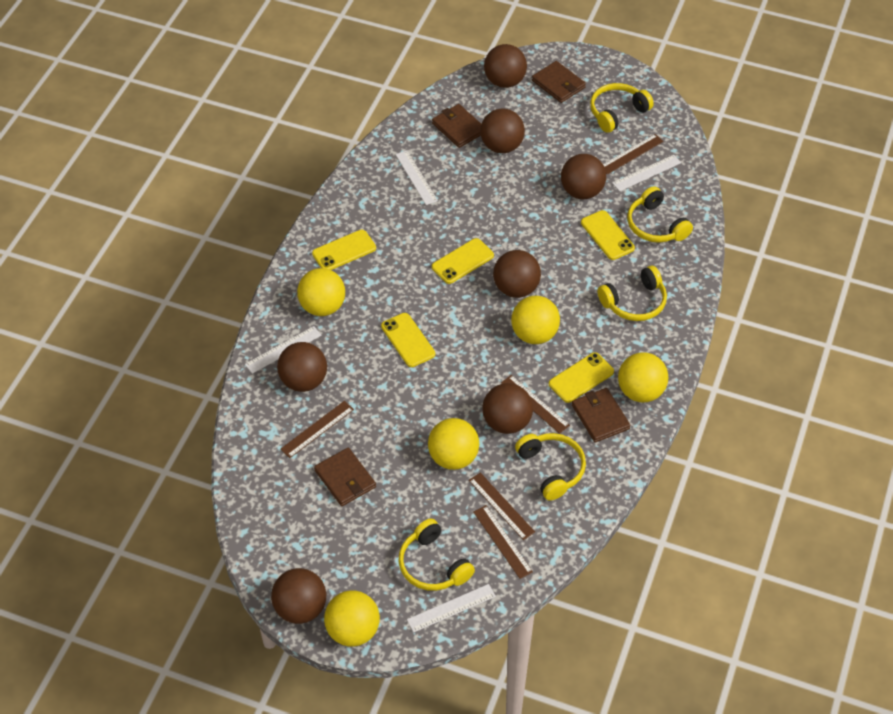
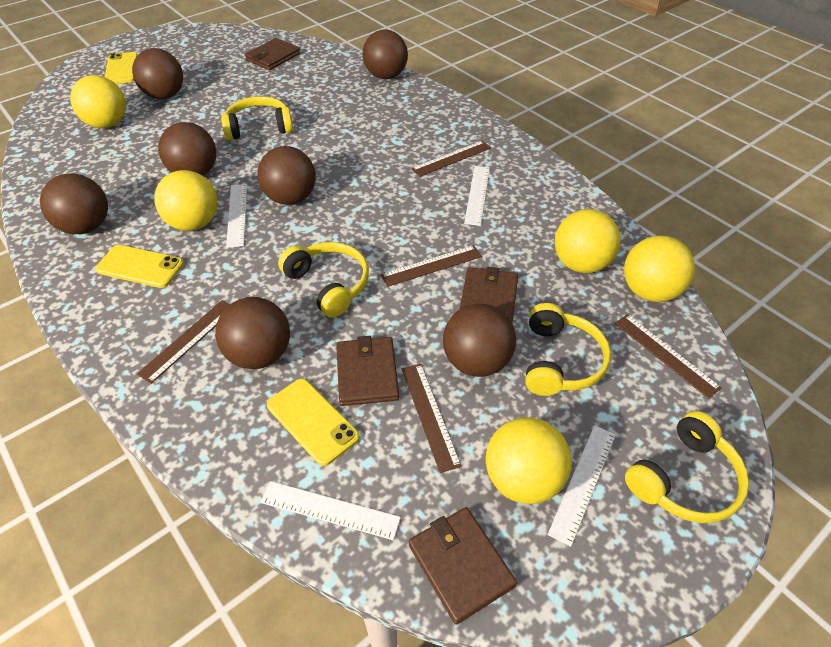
yellow headphones: 5 -> 4
yellow phone: 5 -> 3

